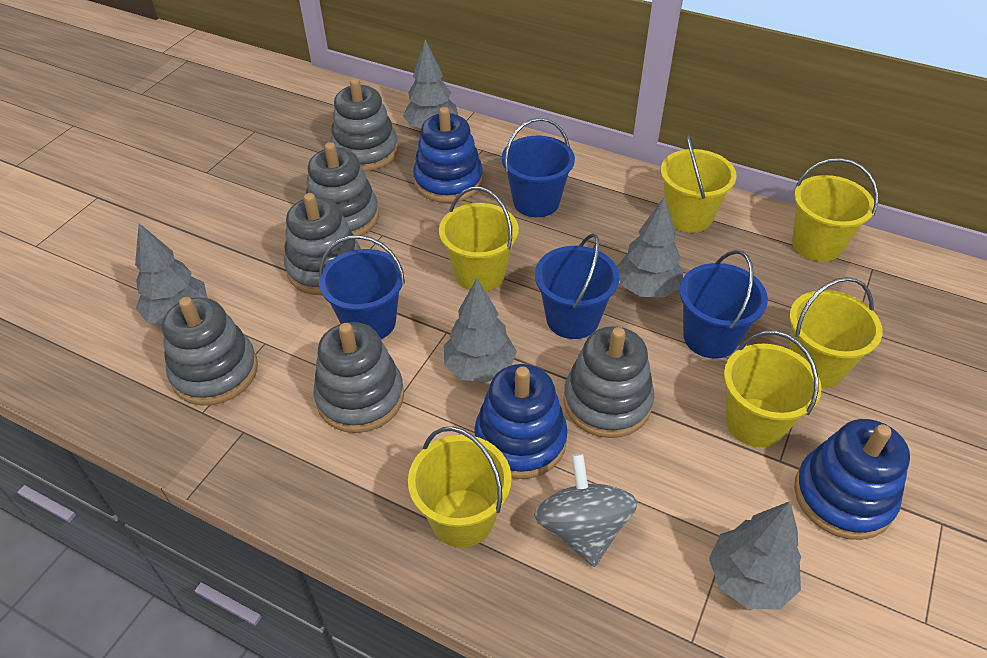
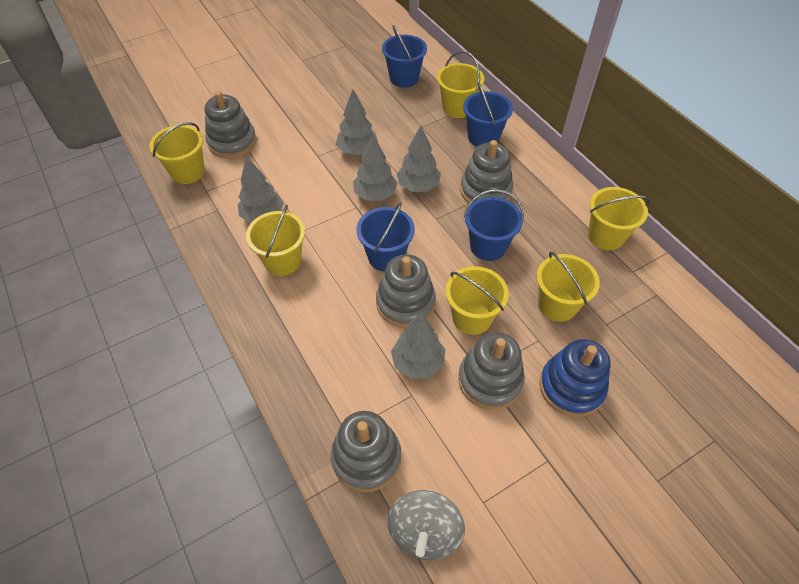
blue stacking toy: 3 -> 1
grey stacking toy: 6 -> 5

